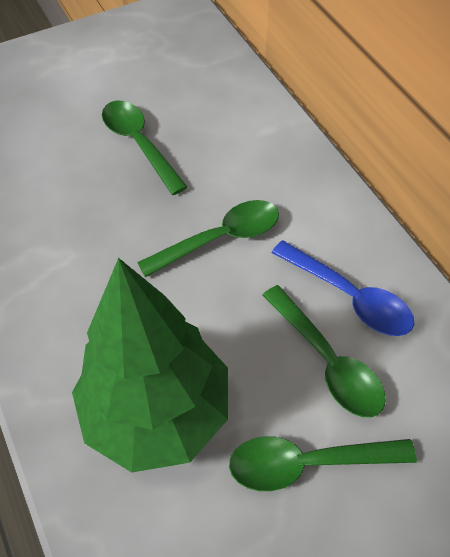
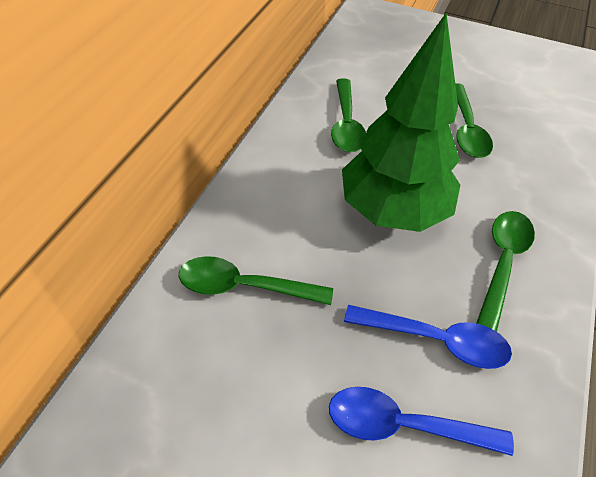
blue spoon: 1 -> 2

